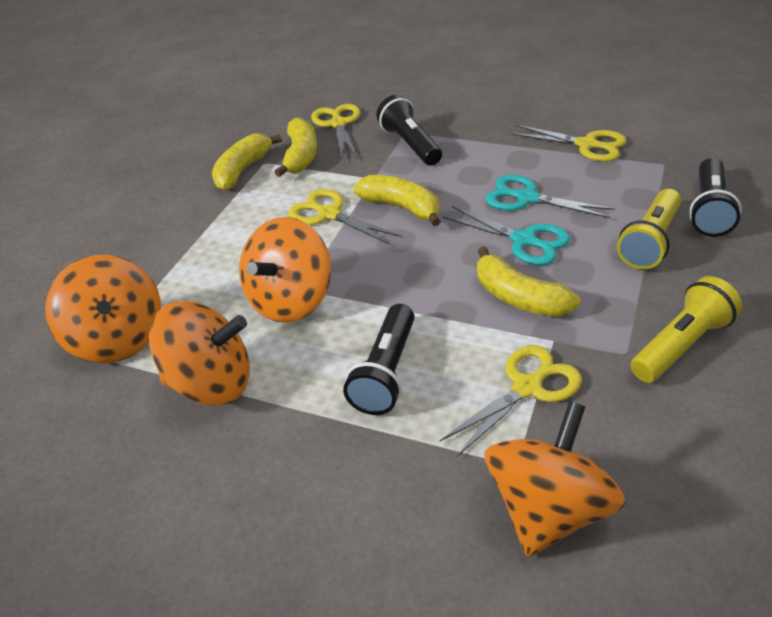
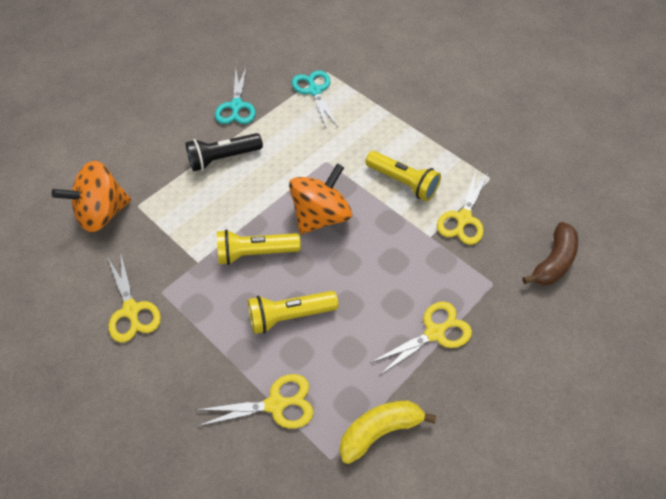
black flashlight: 3 -> 1
brown banana: 0 -> 1
orange spinning top: 4 -> 2
yellow banana: 4 -> 1
yellow flashlight: 2 -> 3

